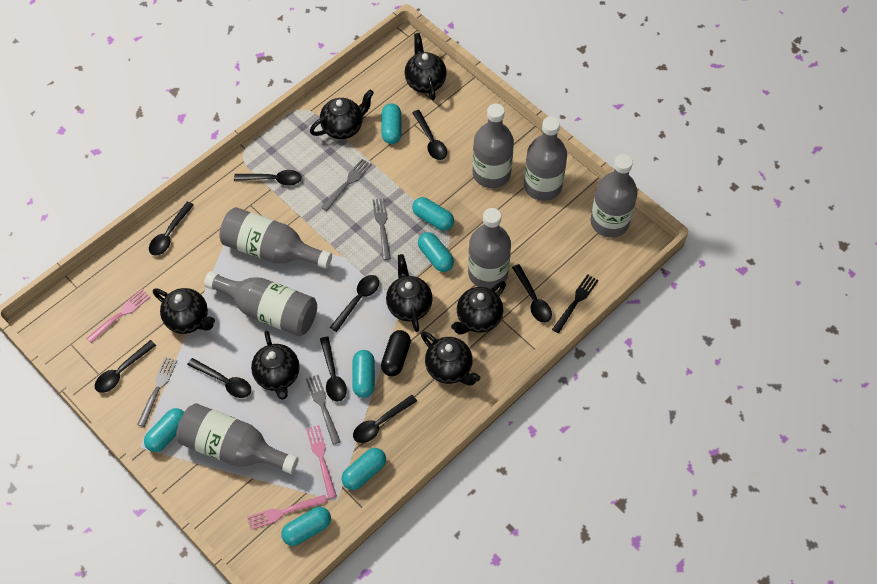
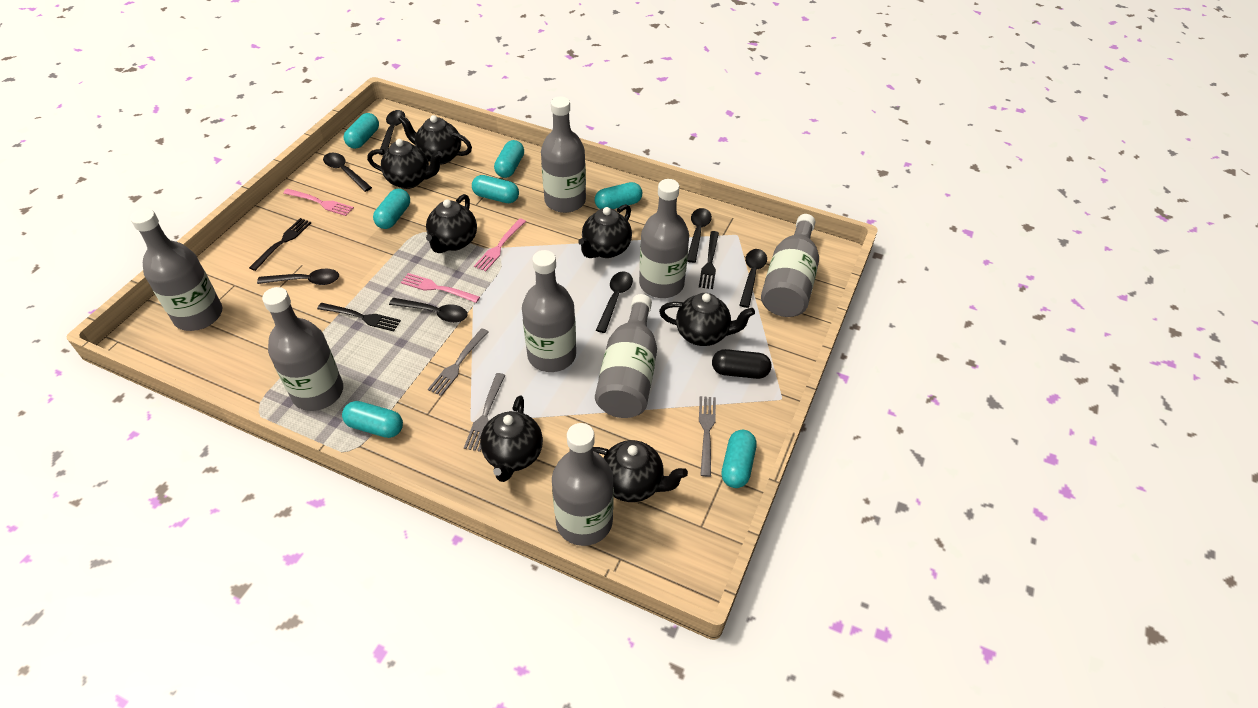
black fork: 1 -> 3
black spoon: 9 -> 7
grey bottle: 7 -> 8
grey fork: 4 -> 3

